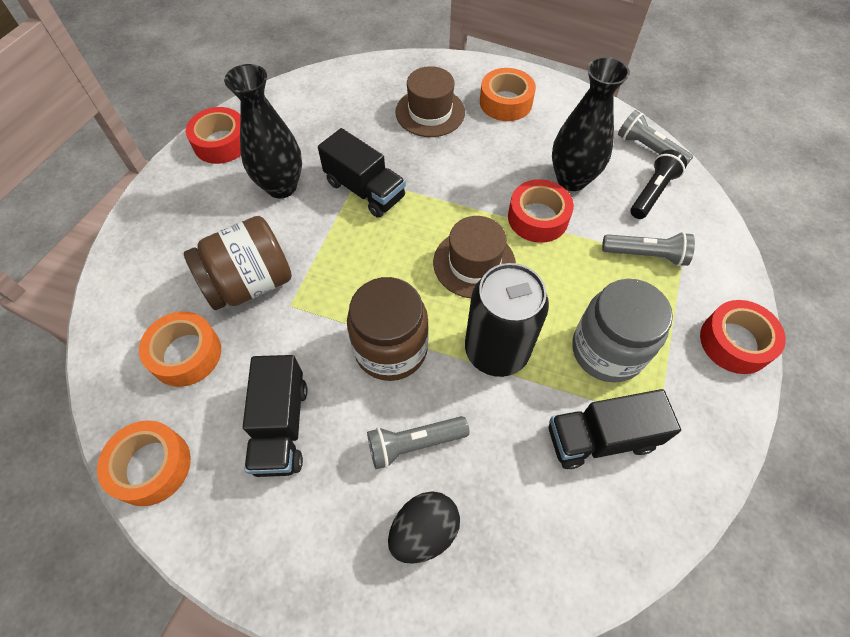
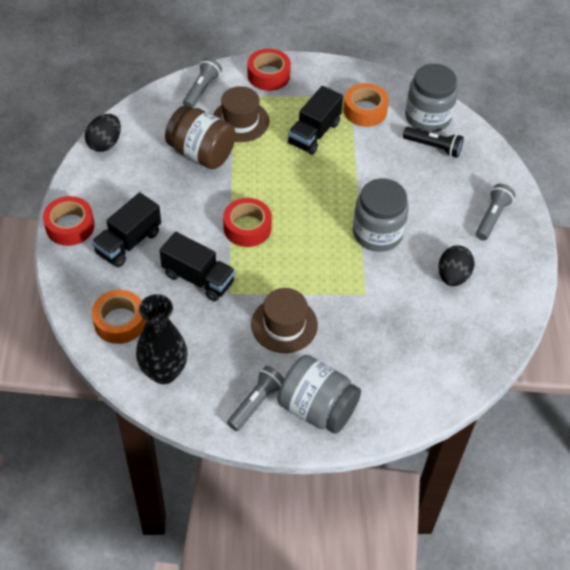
black can: 1 -> 0
black egg: 1 -> 2
black vase: 2 -> 1
brown jar: 2 -> 1
grey jar: 1 -> 3
orange tape: 3 -> 2

